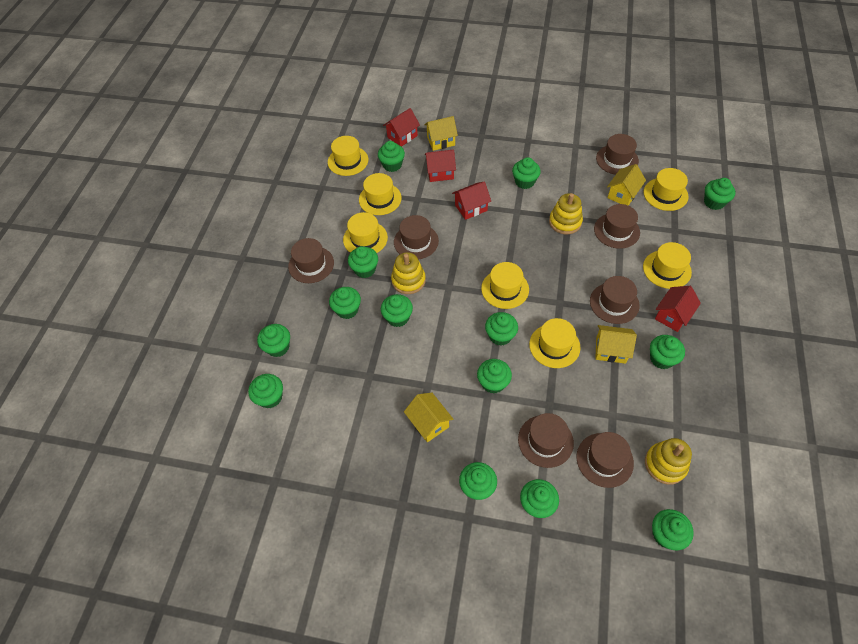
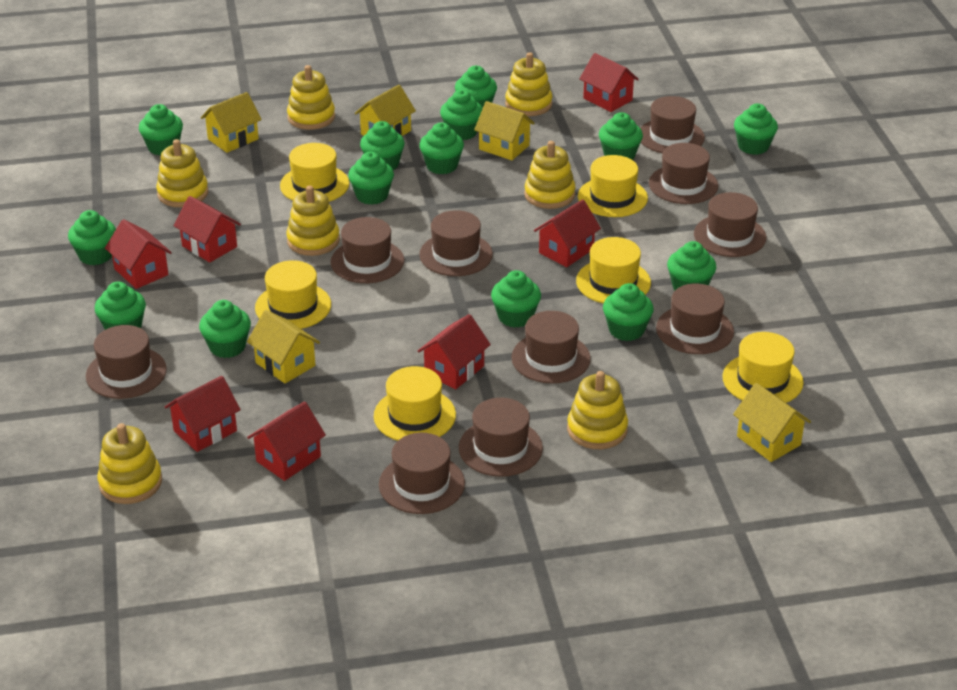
brown hat: 7 -> 10
red house: 4 -> 7
yellow hat: 7 -> 6
yellow house: 4 -> 5
yellow stacking toy: 3 -> 7

